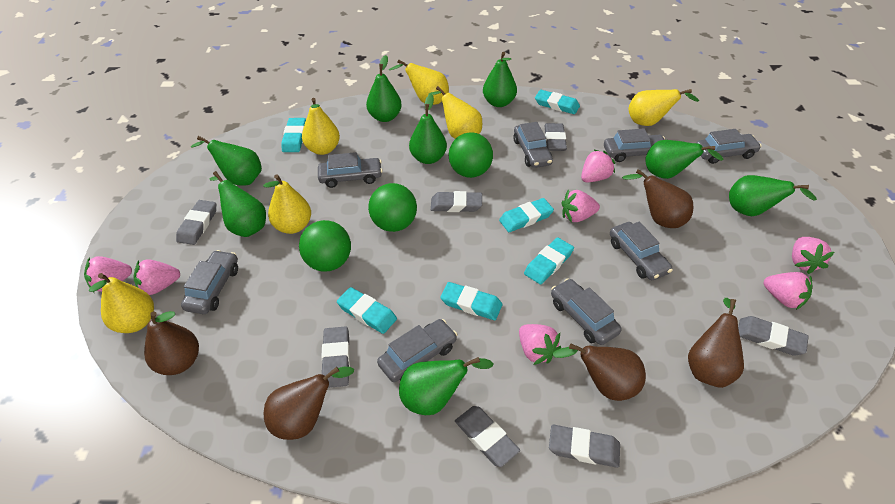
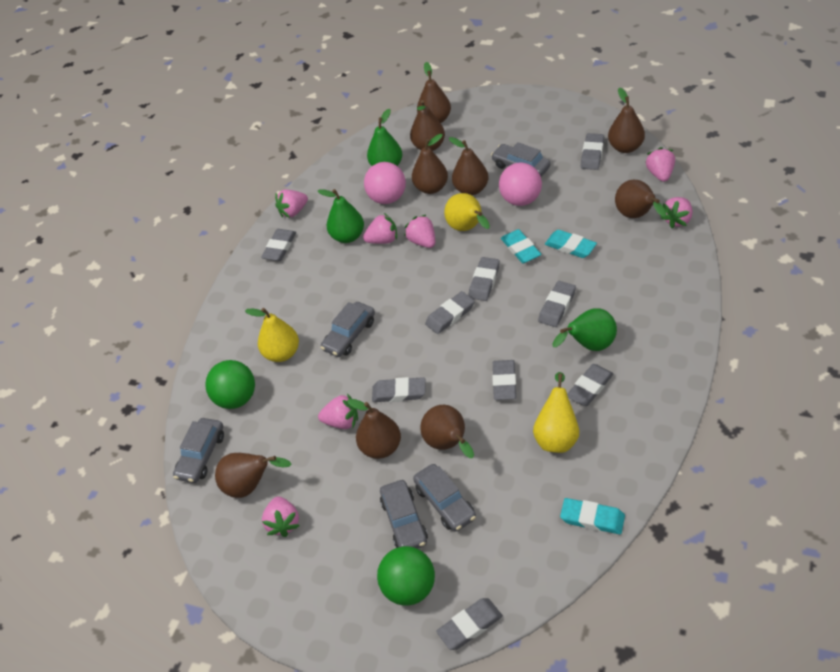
brown pear: 5 -> 9
green ball: 3 -> 2
green pear: 8 -> 3
grey car: 8 -> 5
grey eraser: 7 -> 9
pink ball: 0 -> 2
turquoise eraser: 6 -> 3
yellow pear: 6 -> 3

